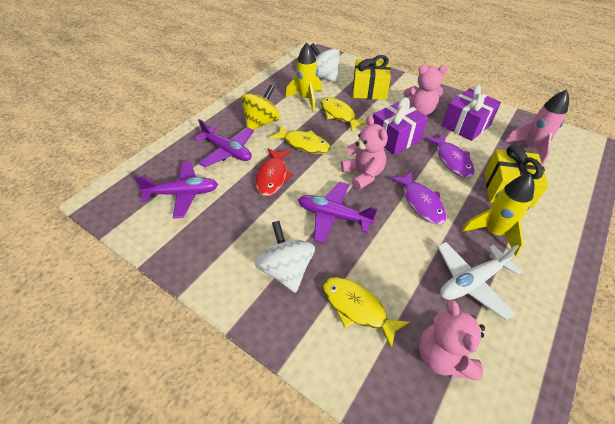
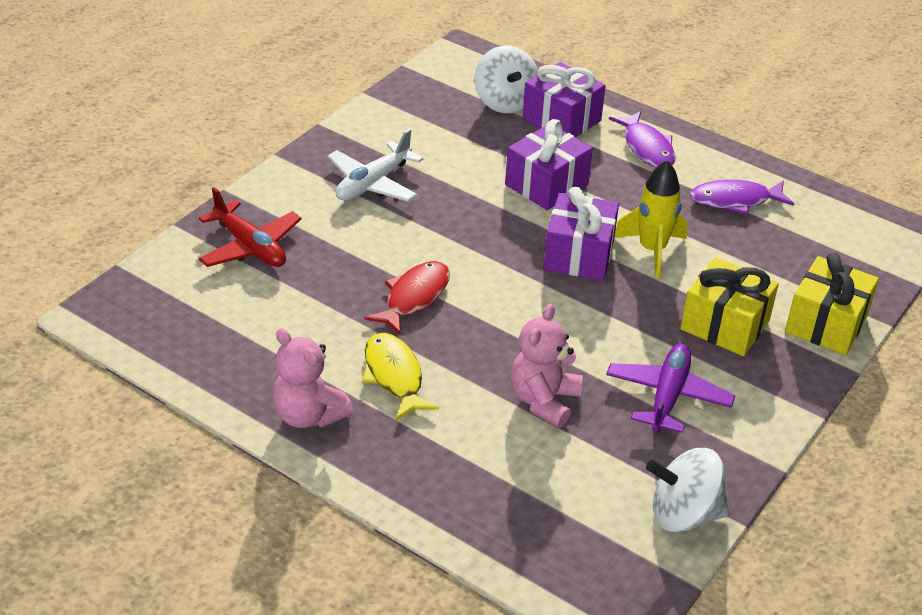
pink rocket: 1 -> 0
pink teddy bear: 3 -> 2
purple gift: 2 -> 3
purple plane: 3 -> 1
red plane: 0 -> 1
yellow fish: 3 -> 1
yellow rocket: 2 -> 1
yellow spinning top: 1 -> 0

